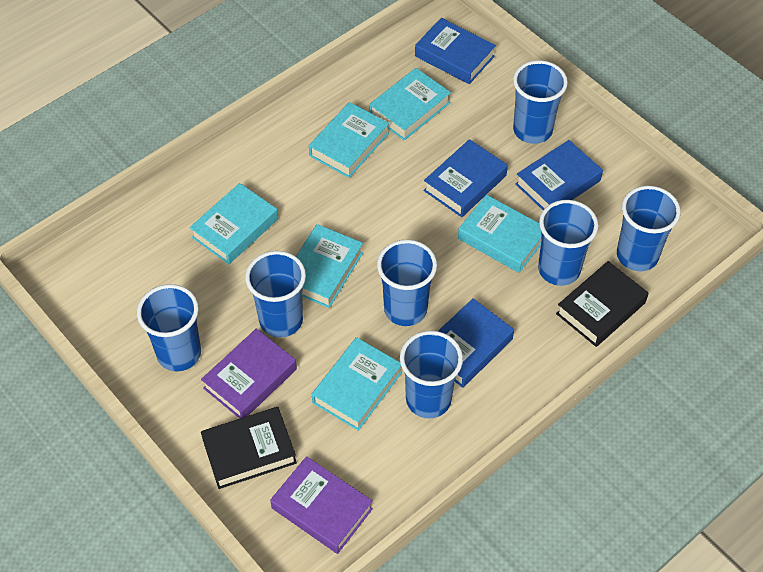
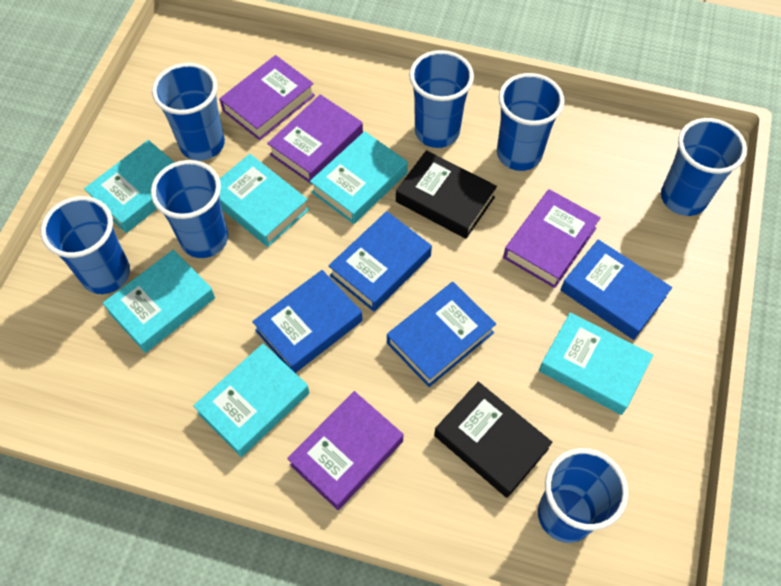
purple book: 2 -> 4

